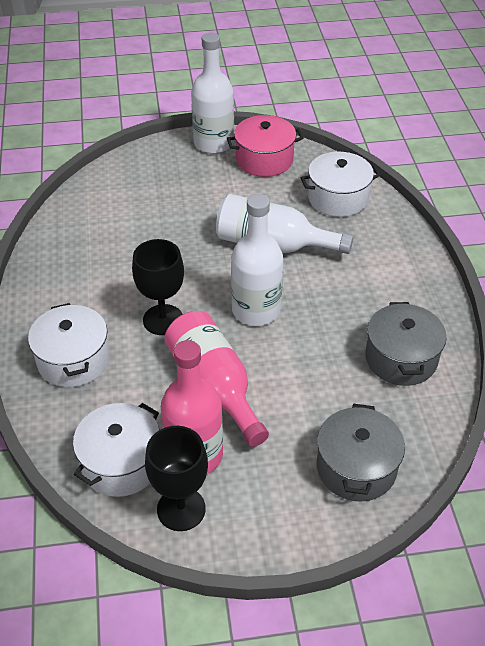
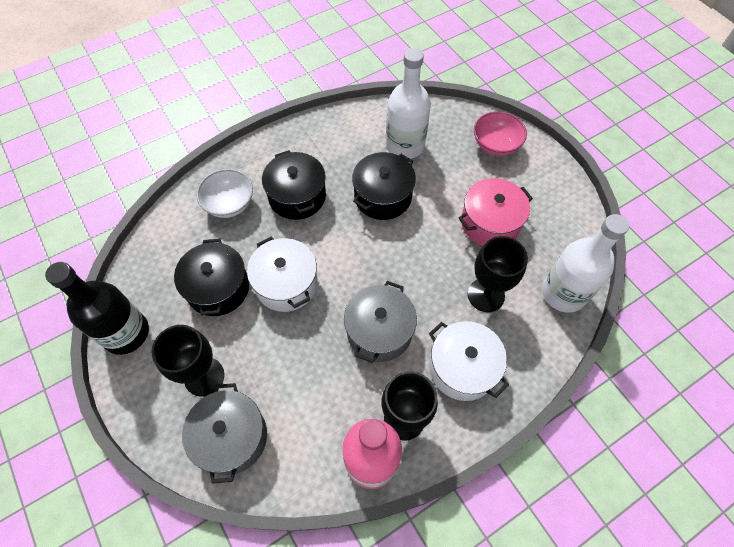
black bottle: 0 -> 1
black goblet: 2 -> 3
black pot: 0 -> 3
pink bottle: 2 -> 1
pink bowl: 0 -> 1
white bottle: 3 -> 2
white bowl: 0 -> 1
white pot: 3 -> 2

